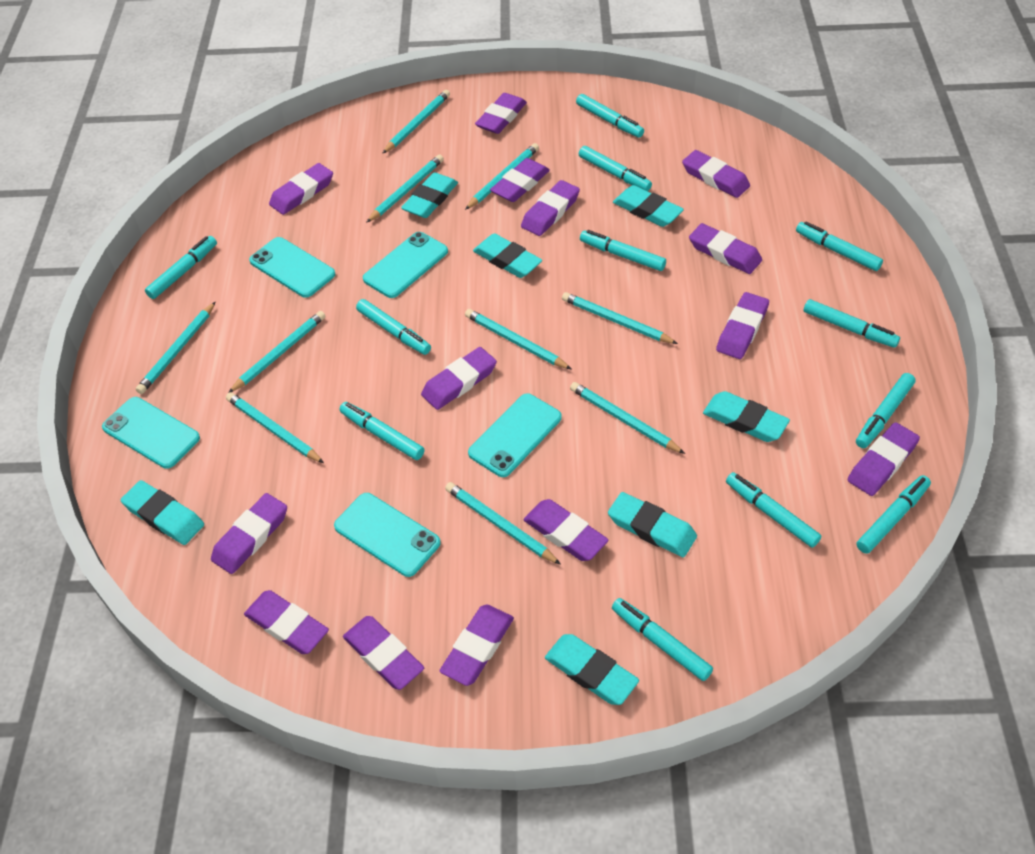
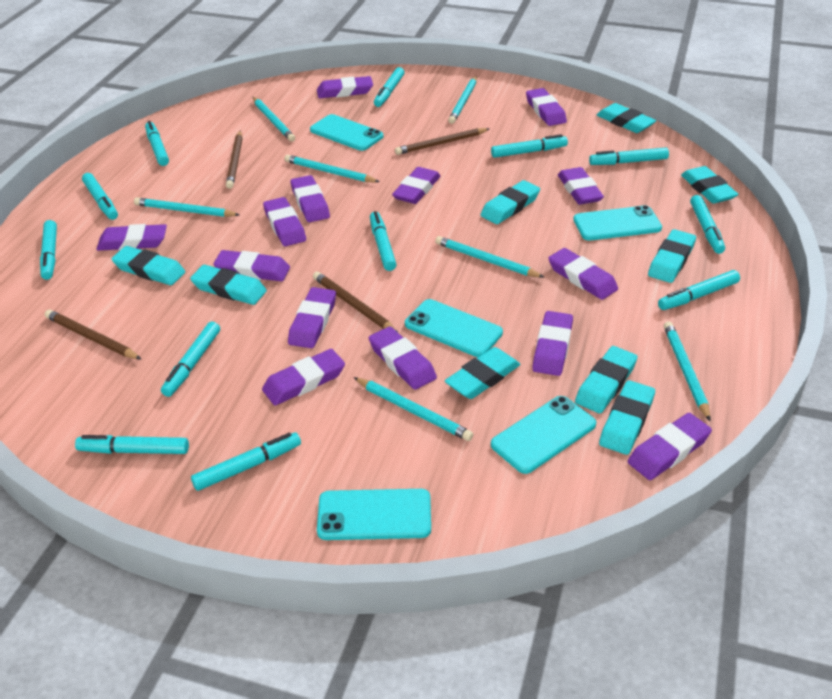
brown pencil: 0 -> 4
turquoise eraser: 7 -> 9
turquoise pencil: 10 -> 7

